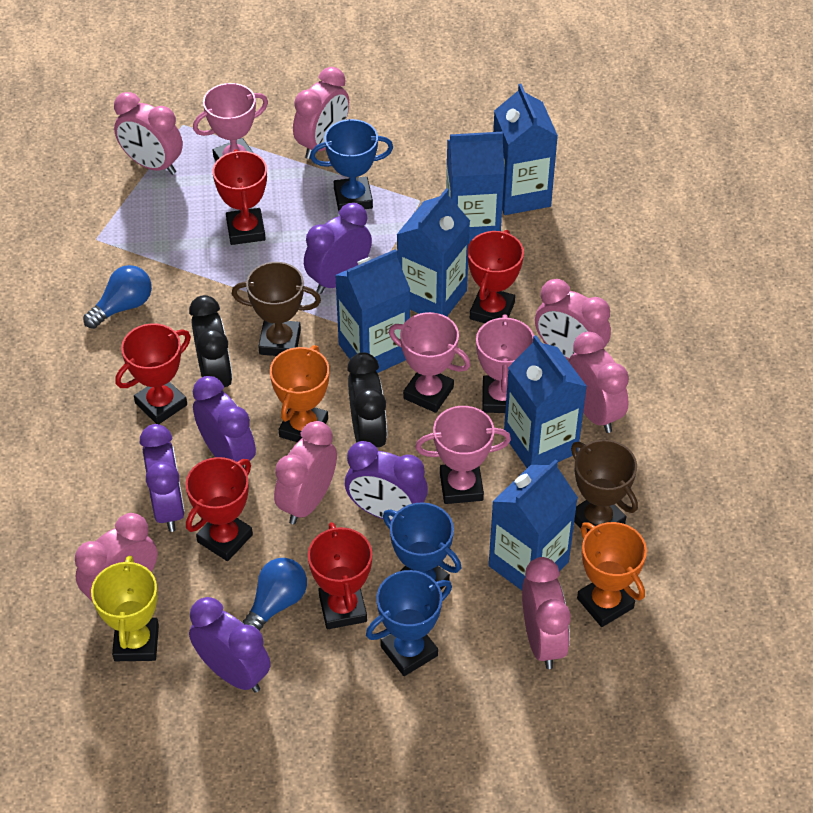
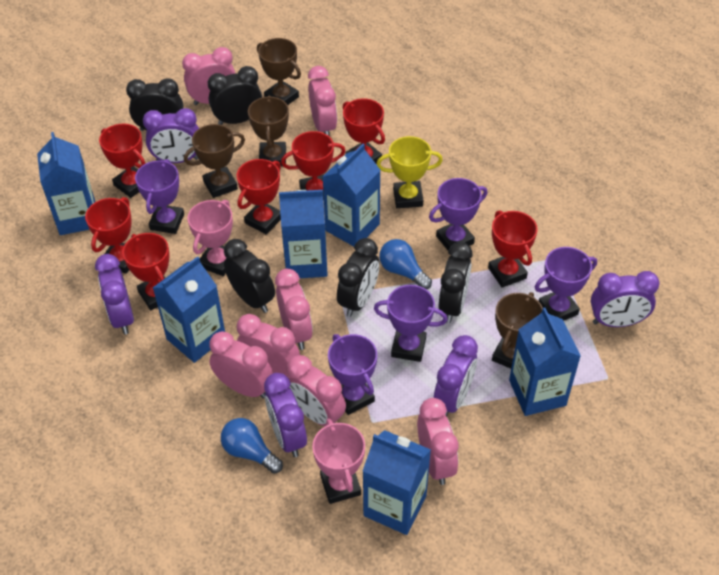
black clock: 2 -> 5
blue trophy: 3 -> 0
brown trophy: 2 -> 4
orange trophy: 2 -> 0
pink trophy: 4 -> 2
purple trophy: 0 -> 5
red trophy: 5 -> 7

